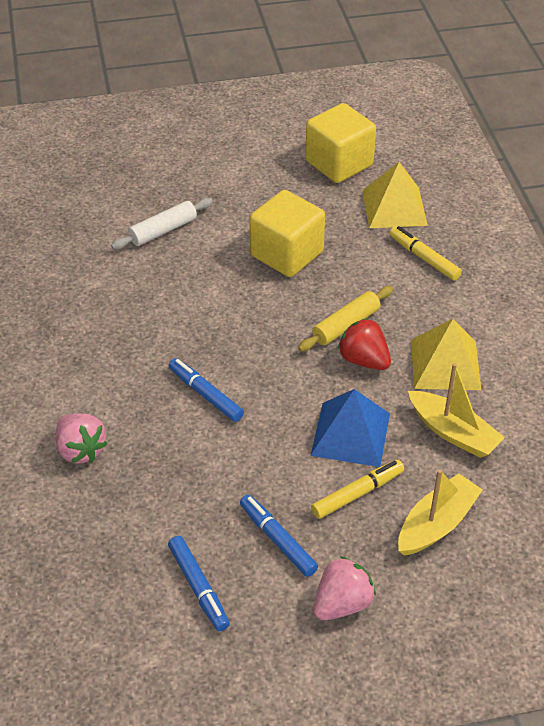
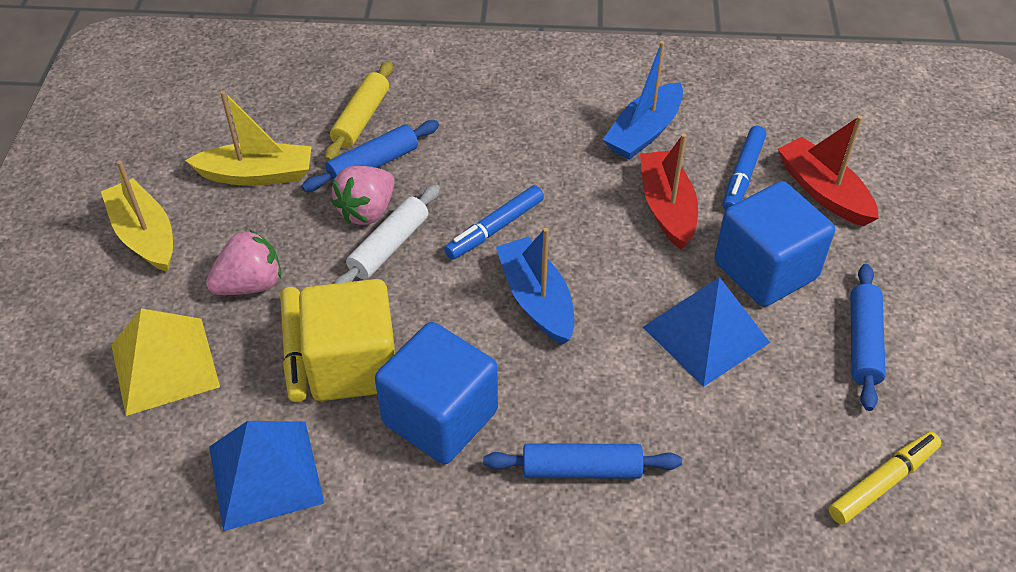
blue boat: 0 -> 2
blue cube: 0 -> 2
blue marker: 3 -> 2
blue pyramid: 1 -> 2
blue rolling pin: 0 -> 3
red boat: 0 -> 2
red strawberry: 1 -> 0
yellow cube: 2 -> 1
yellow pyramid: 2 -> 1

